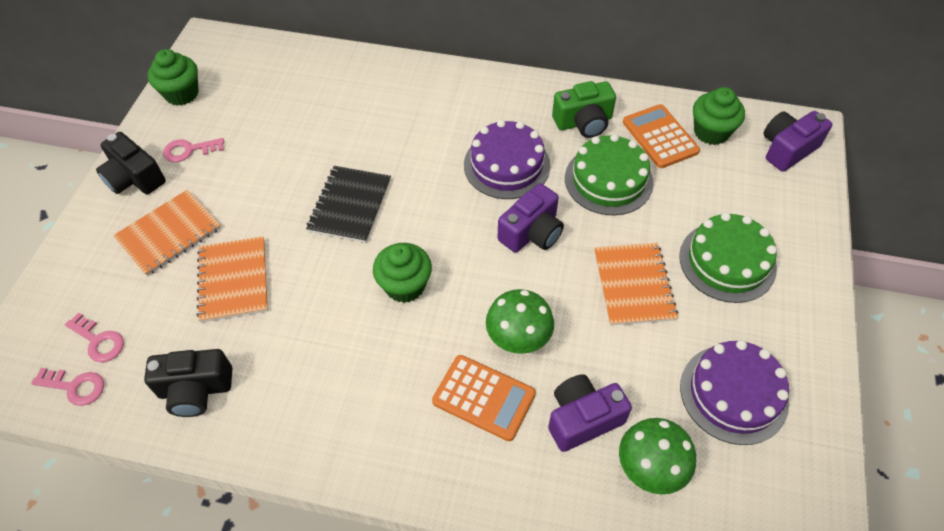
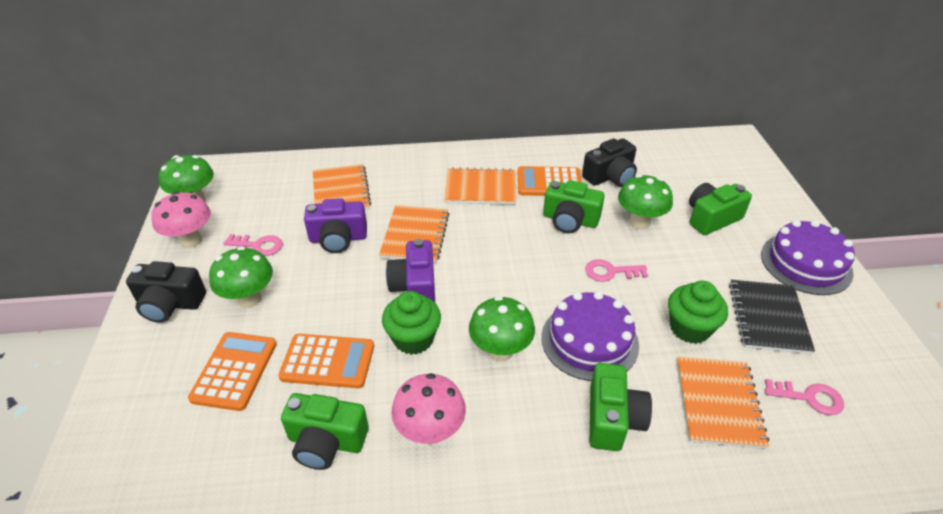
green cake: 2 -> 0
green camera: 1 -> 4
green cupcake: 3 -> 2
green mushroom: 2 -> 4
orange calculator: 2 -> 3
orange notebook: 3 -> 4
pink mushroom: 0 -> 2
purple camera: 3 -> 2

